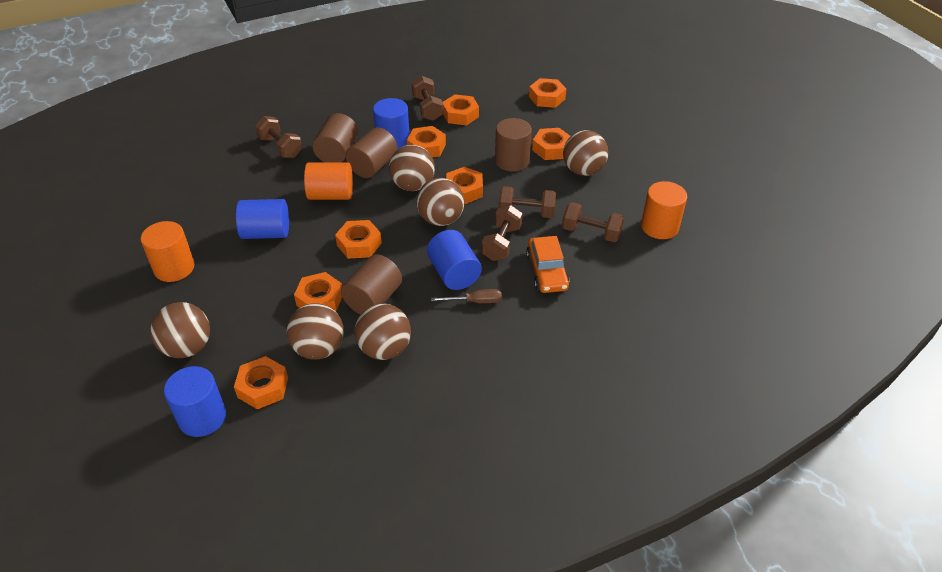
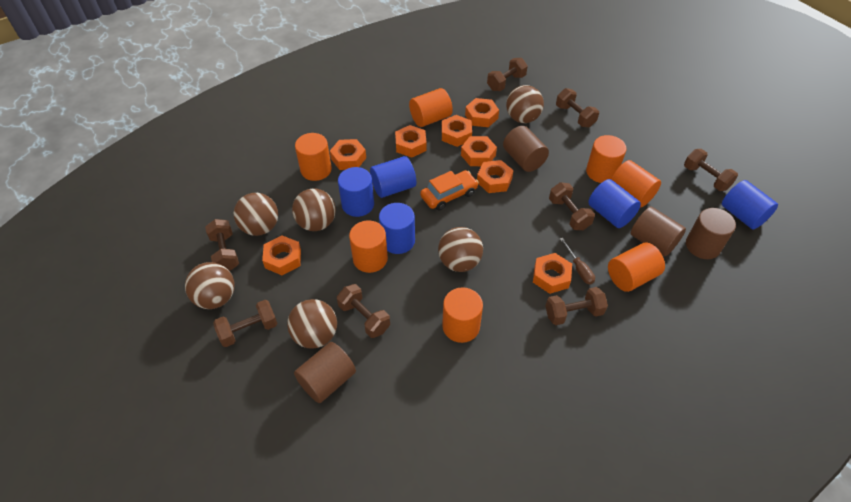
blue cylinder: 4 -> 5
brown dumbbell: 5 -> 8
orange cylinder: 3 -> 7

